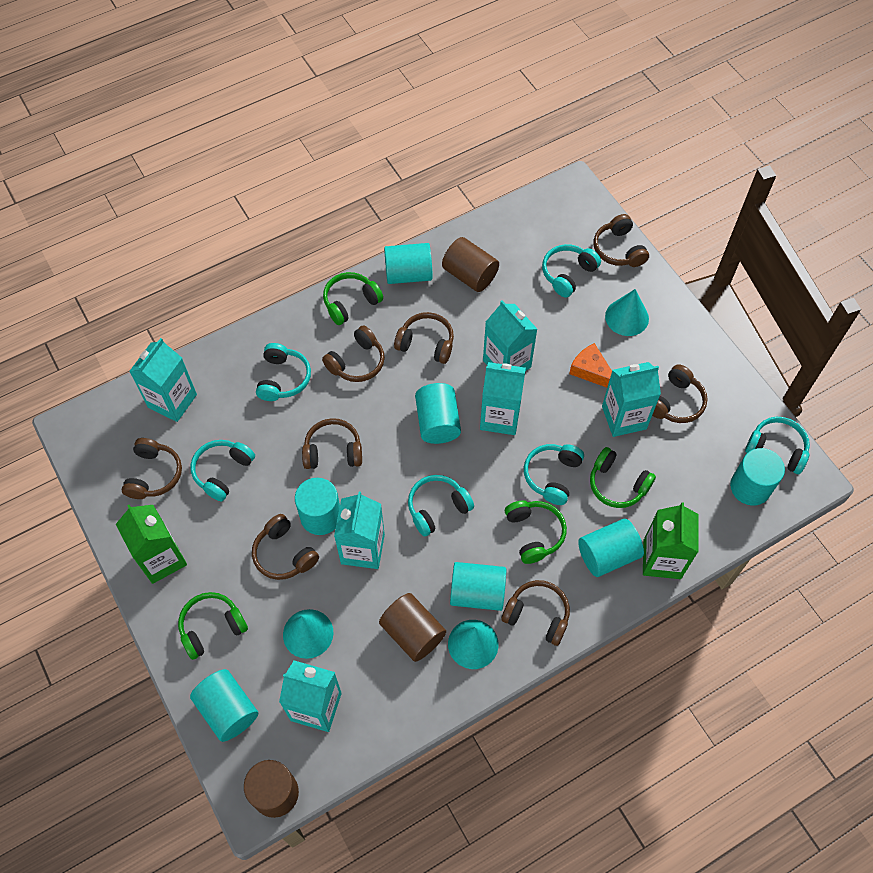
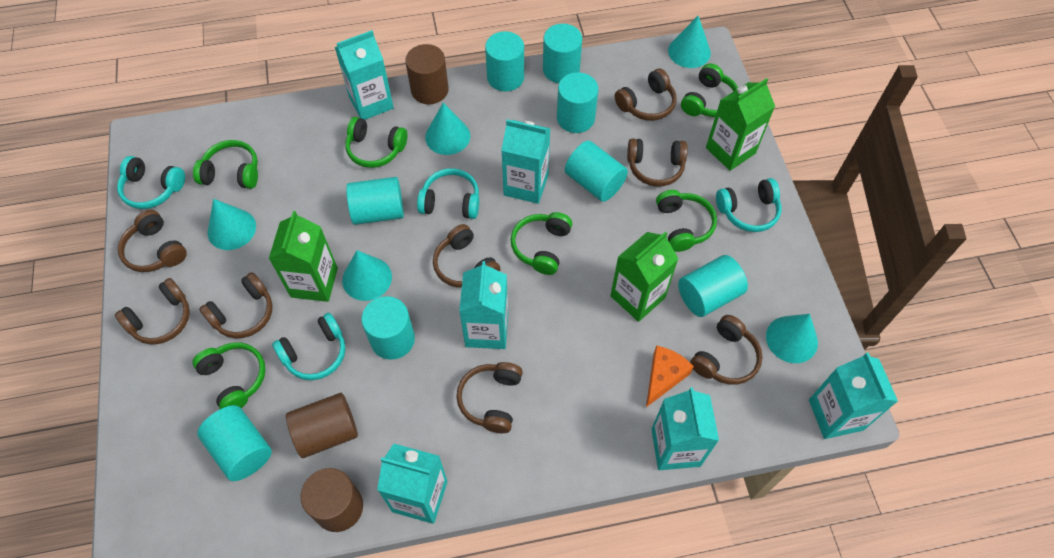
green carton: 2 -> 3
green headphones: 4 -> 6
turquoise cone: 3 -> 5
turquoise cylinder: 7 -> 8
turquoise headphones: 6 -> 4

